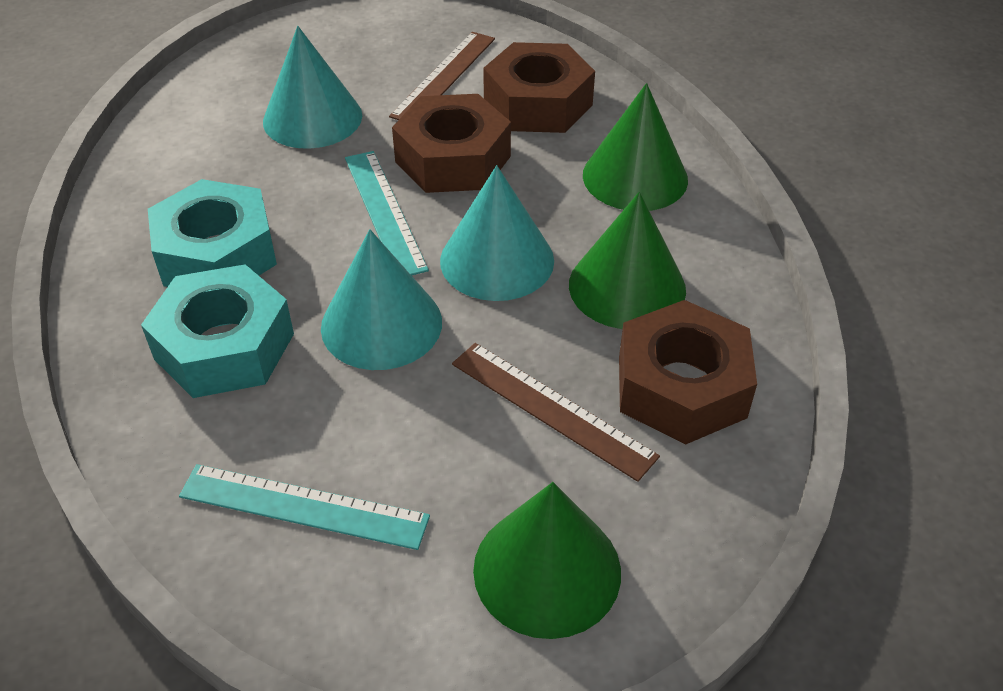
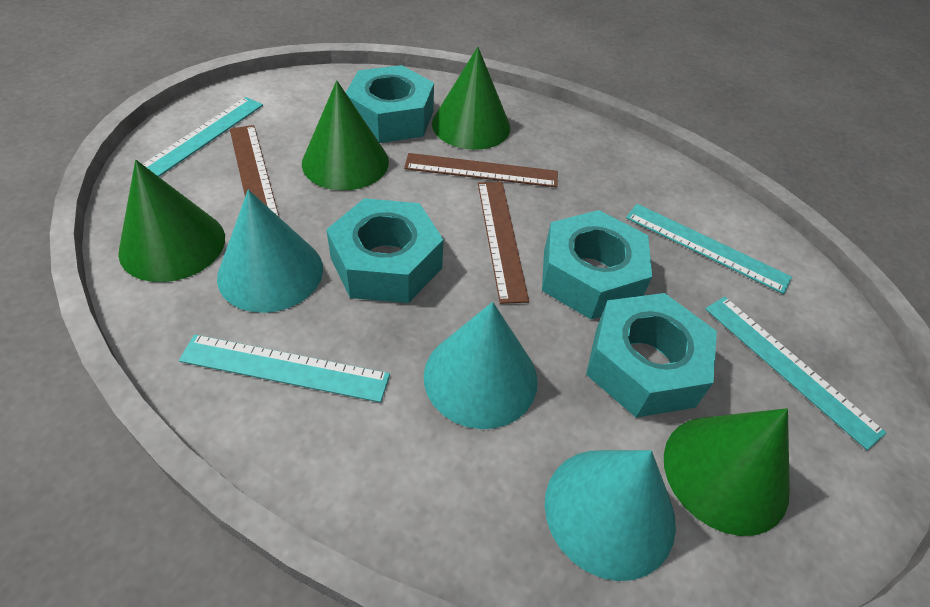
brown nut: 3 -> 0
brown ruler: 2 -> 3
green cone: 3 -> 4
turquoise nut: 2 -> 4
turquoise ruler: 2 -> 4

